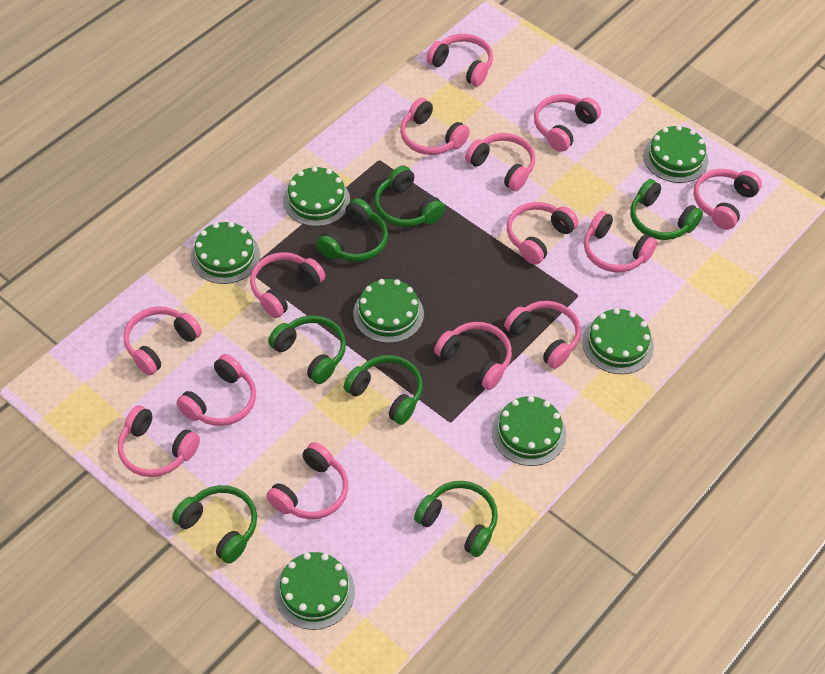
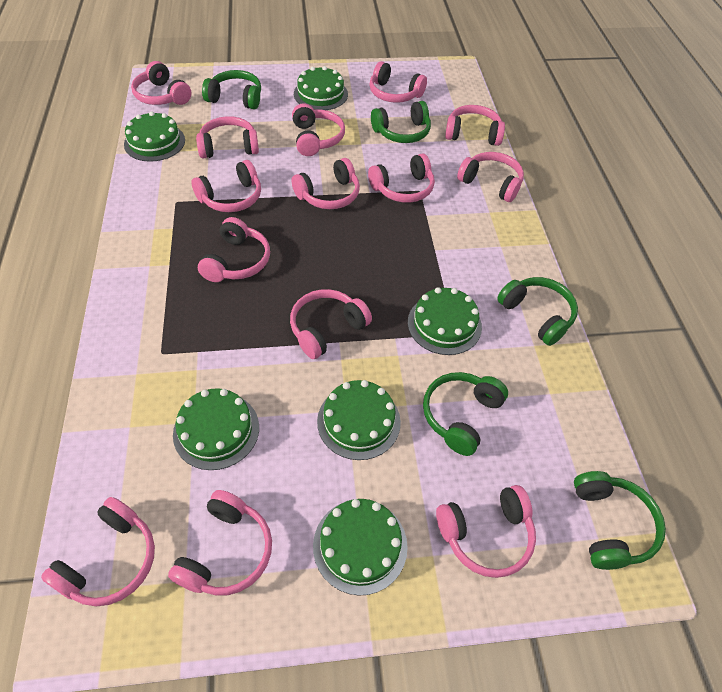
green cake: 7 -> 6
green headphones: 7 -> 5

